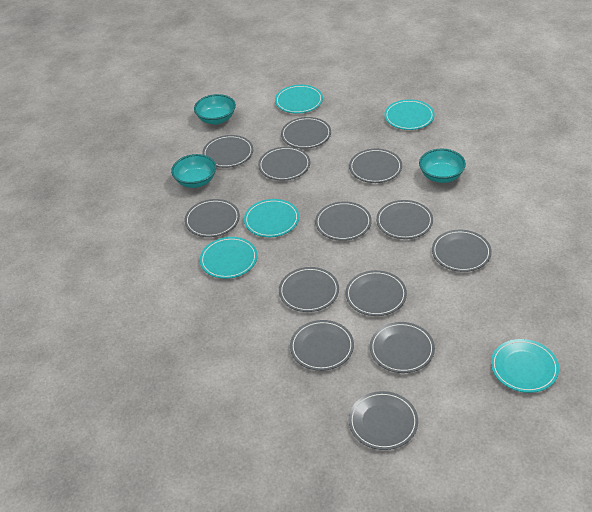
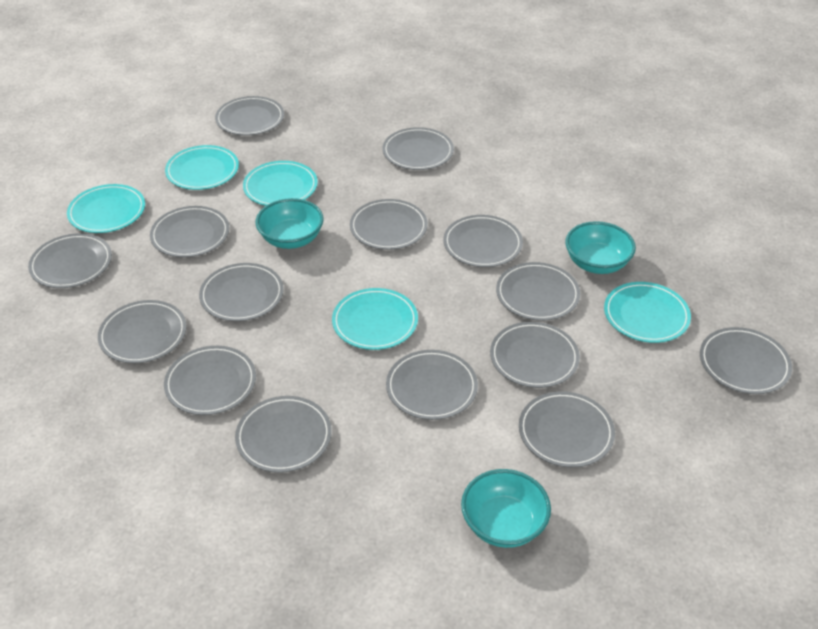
grey plate: 13 -> 15

